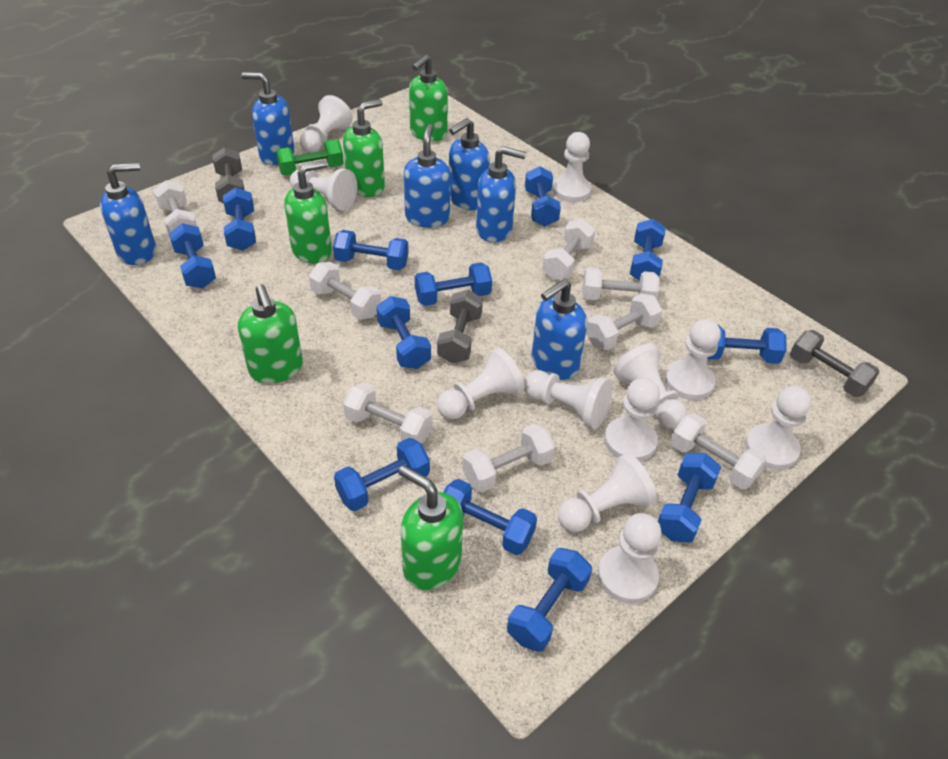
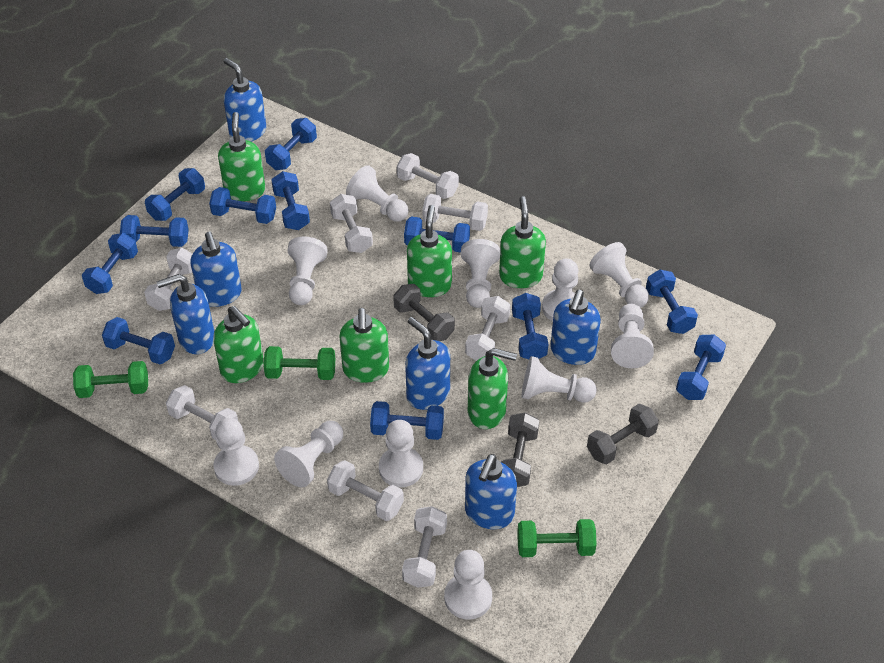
green dumbbell: 1 -> 3
green soap dispenser: 5 -> 6

